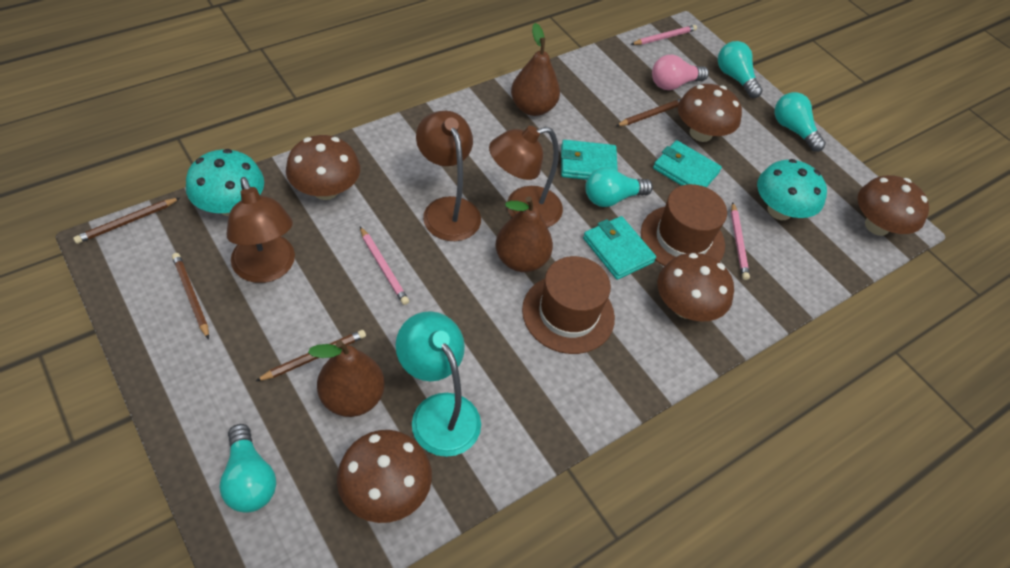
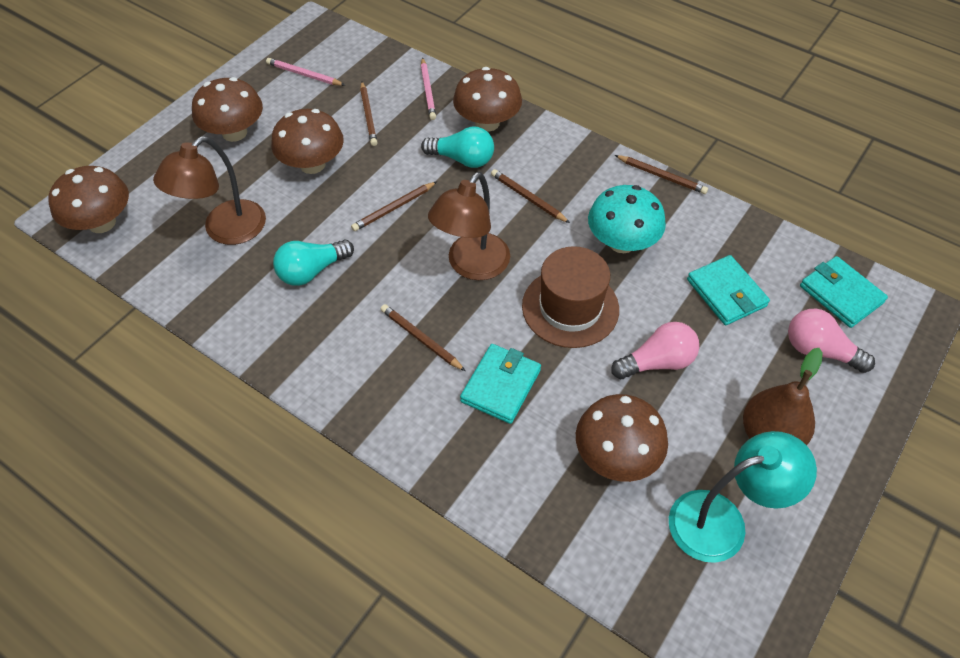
brown hat: 2 -> 1
brown lamp: 3 -> 2
brown pear: 3 -> 1
brown pencil: 4 -> 5
pink light bulb: 1 -> 2
pink pencil: 3 -> 2
turquoise light bulb: 4 -> 2
turquoise mushroom: 2 -> 1

